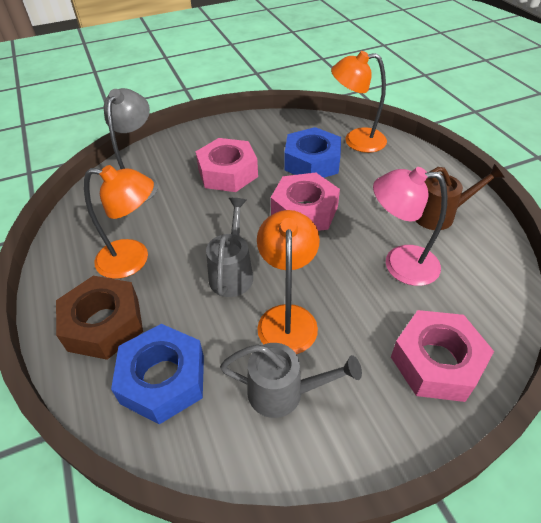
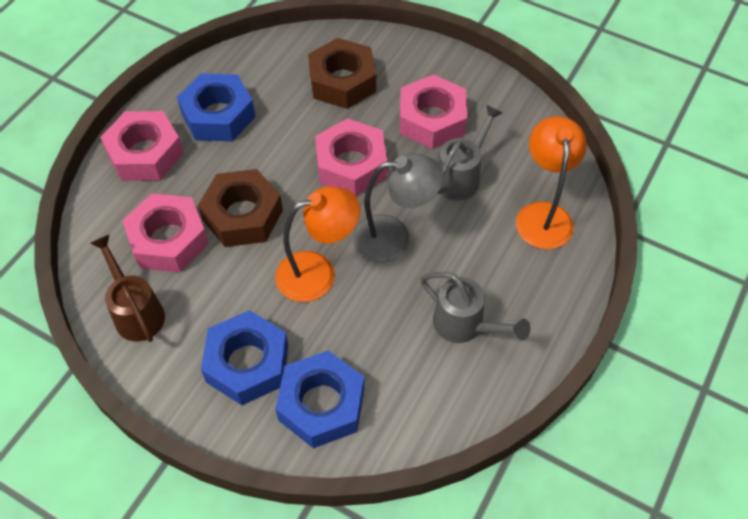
blue nut: 2 -> 3
brown nut: 1 -> 2
orange lamp: 3 -> 2
pink lamp: 1 -> 0
pink nut: 3 -> 4

